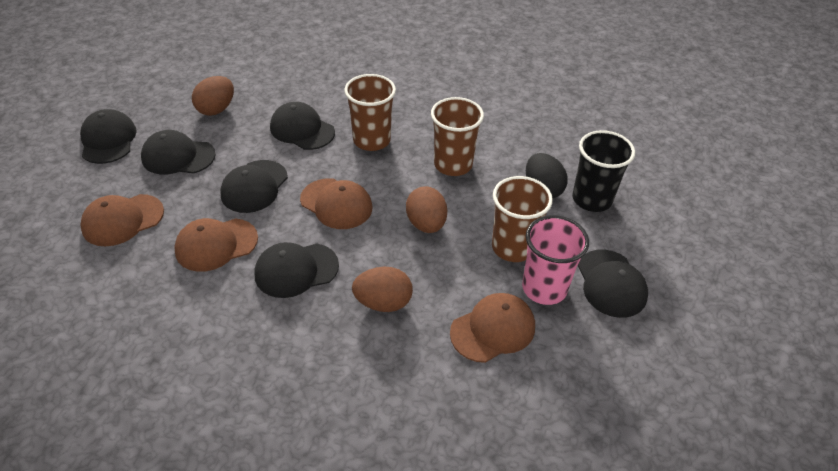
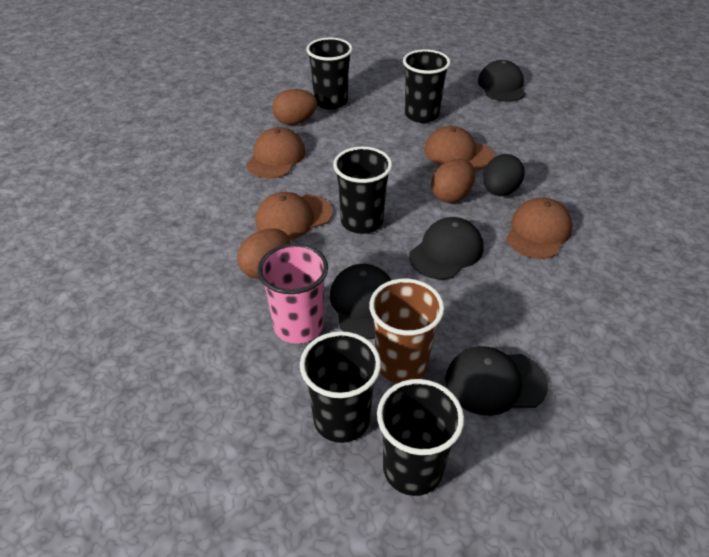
black cap: 6 -> 4
black cup: 1 -> 5
brown cup: 3 -> 1

